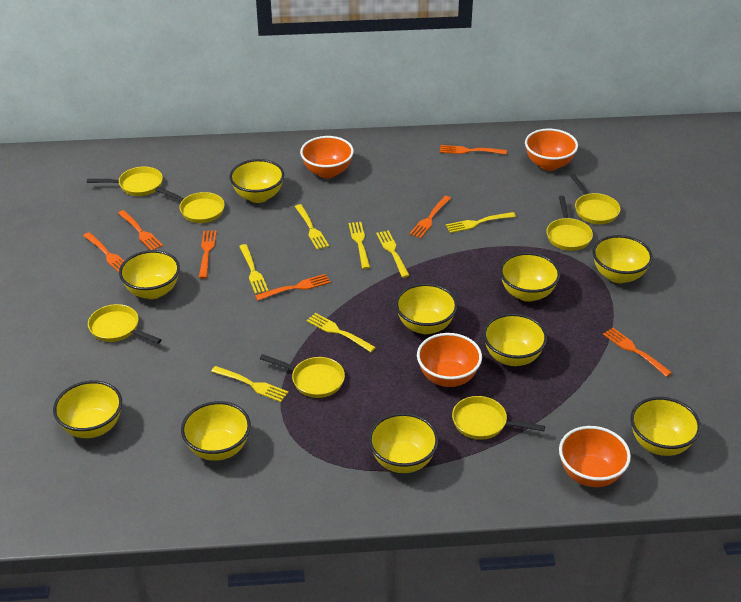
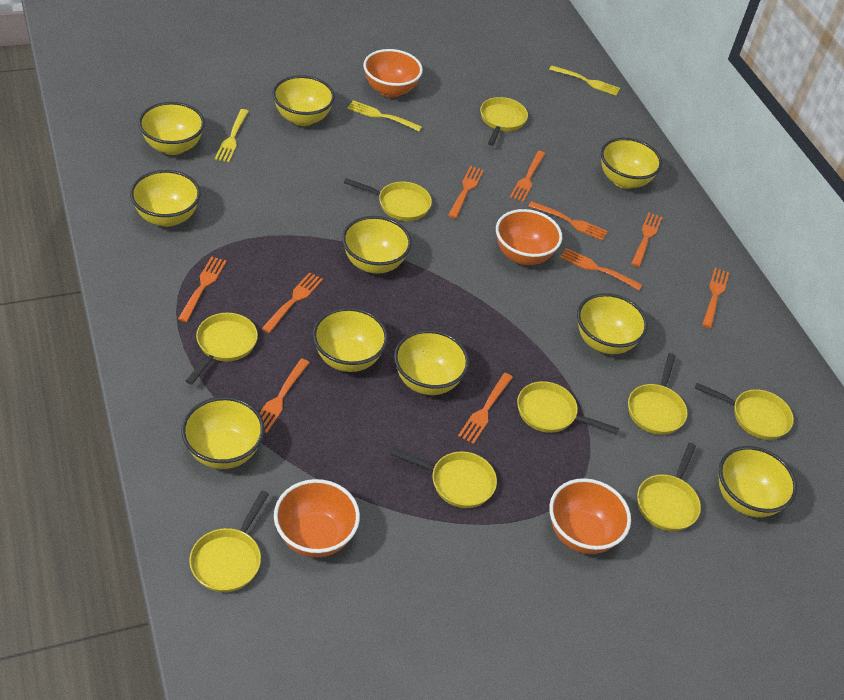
orange fork: 7 -> 10
yellow fork: 7 -> 3
yellow pan: 7 -> 9

